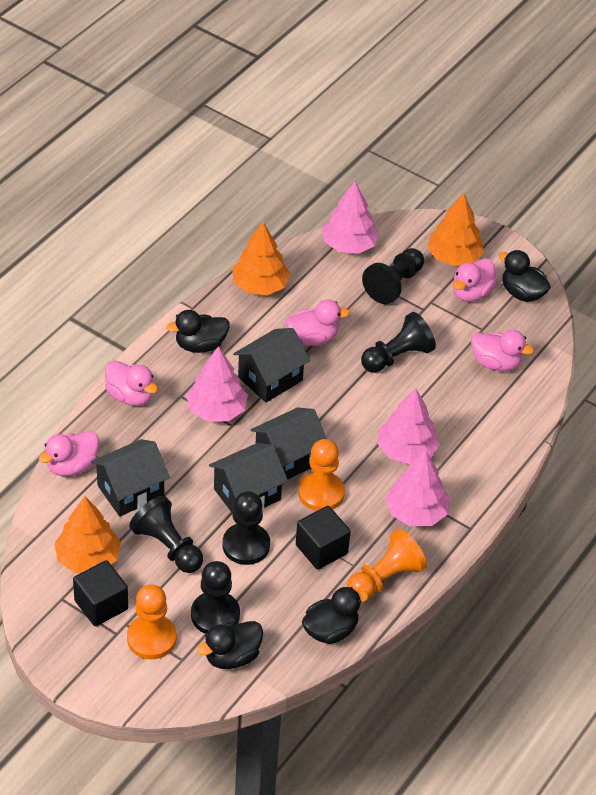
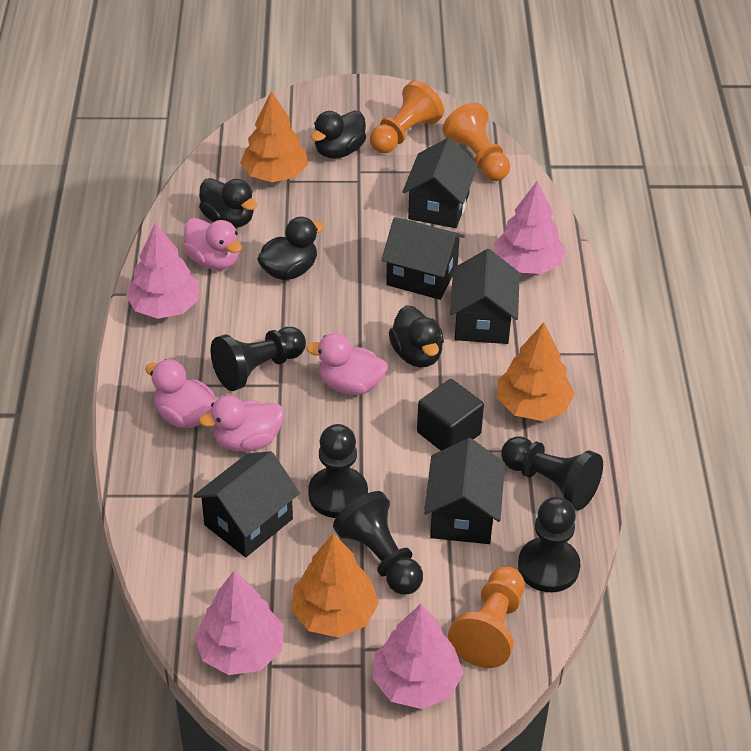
black cube: 2 -> 1
black house: 4 -> 5
pink duck: 5 -> 4

